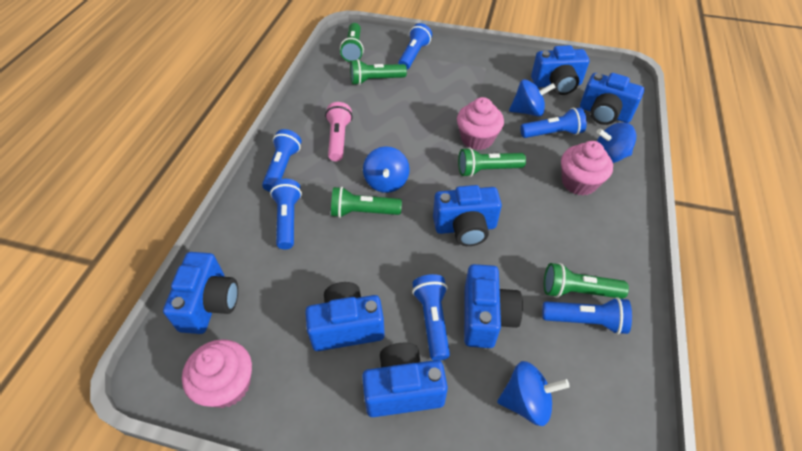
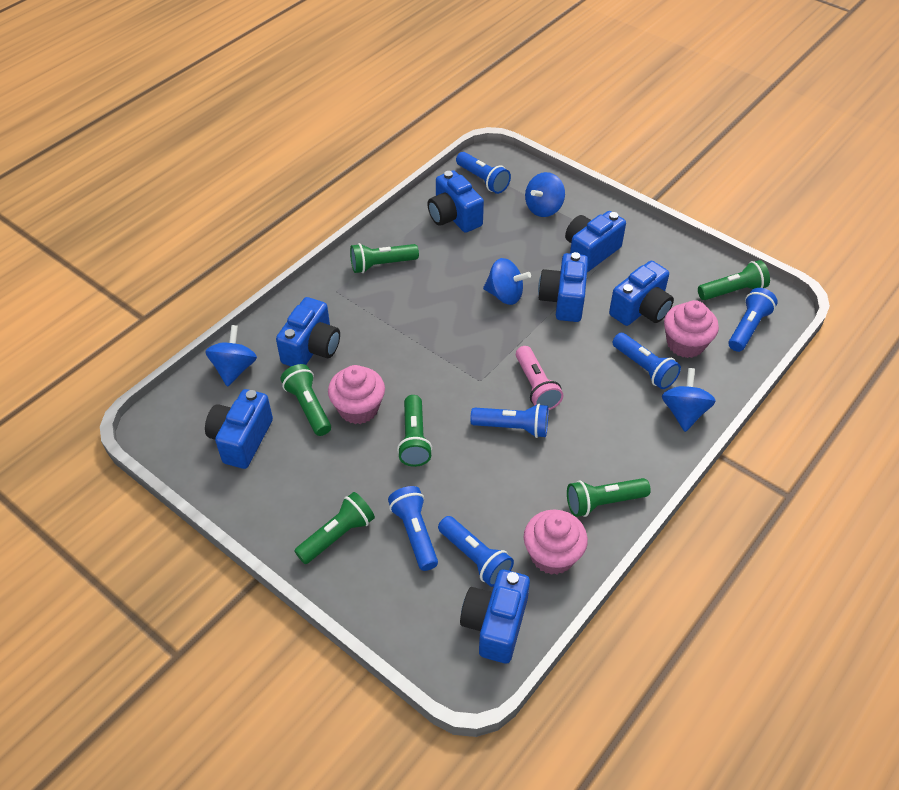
green flashlight: 5 -> 6

